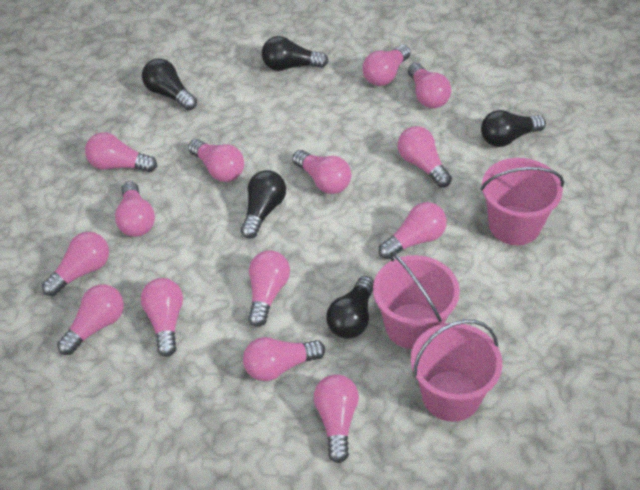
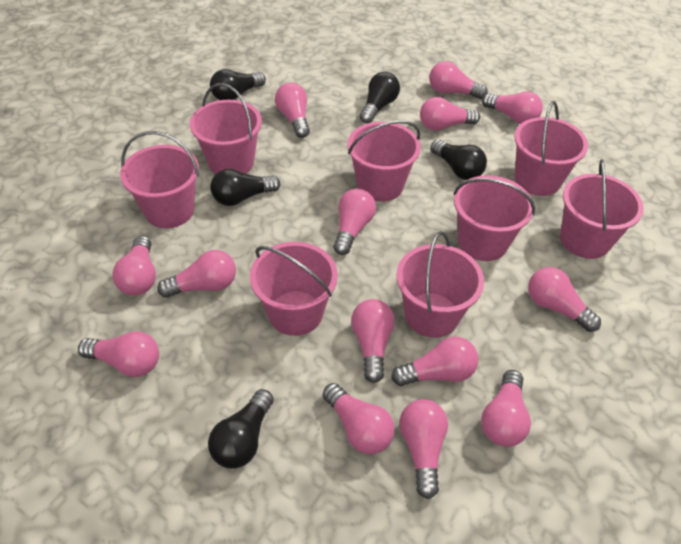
pink bucket: 3 -> 8

